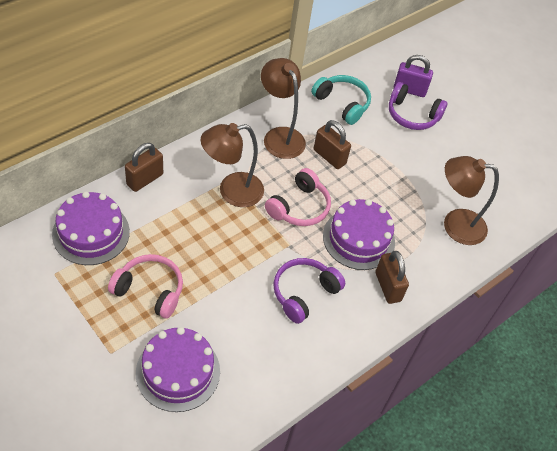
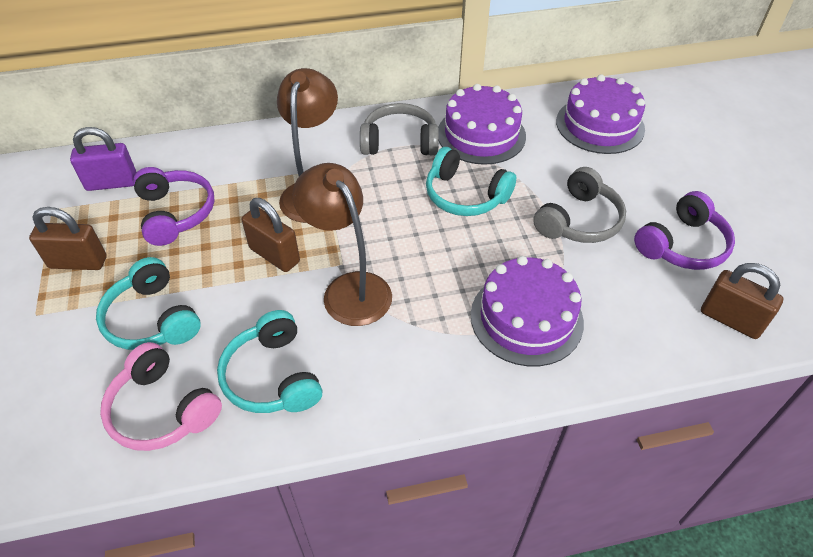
brown lamp: 3 -> 2
grey headphones: 0 -> 2
pink headphones: 2 -> 1
turquoise headphones: 1 -> 3

